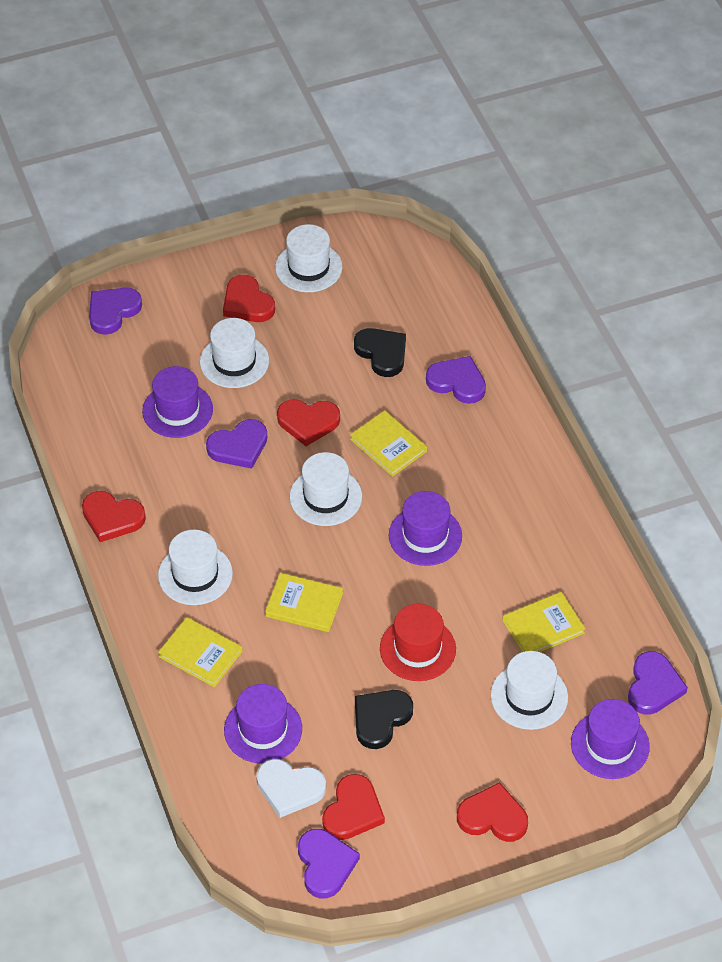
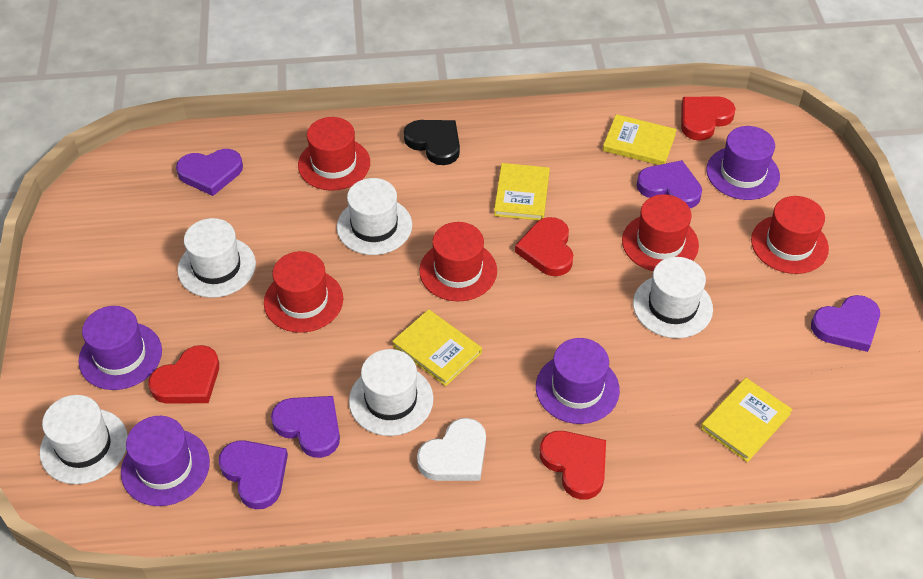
black heart: 2 -> 1
red hat: 1 -> 5
red heart: 5 -> 4

